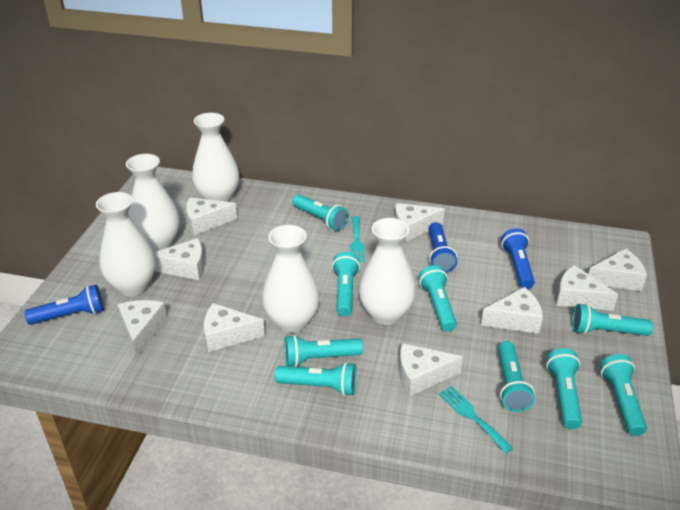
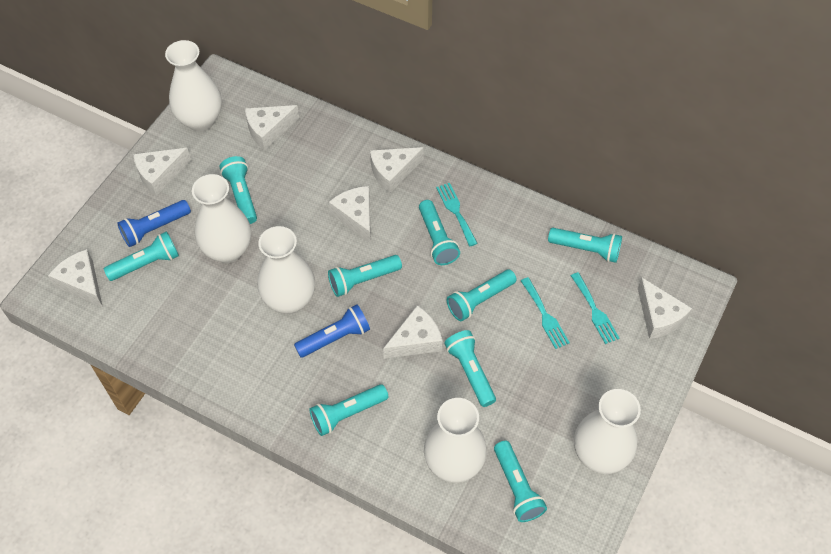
blue flashlight: 3 -> 2
turquoise fork: 2 -> 3
white cheese: 9 -> 7

